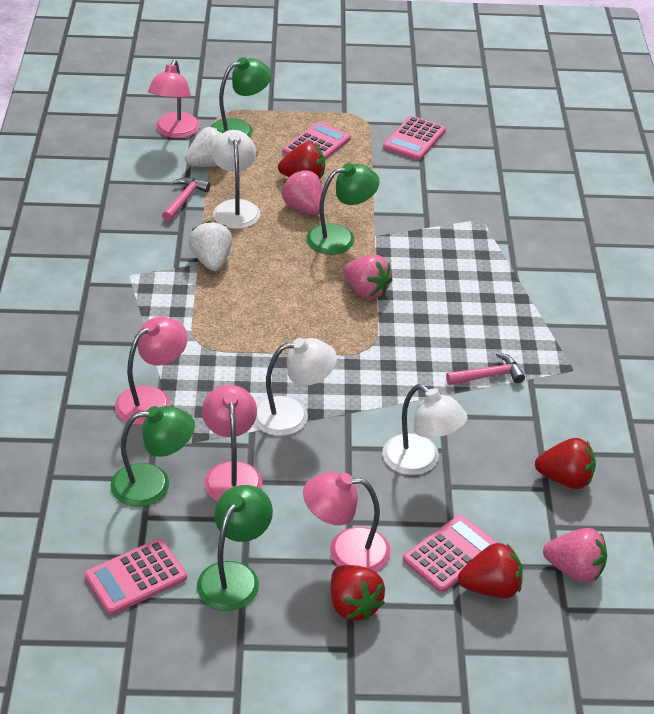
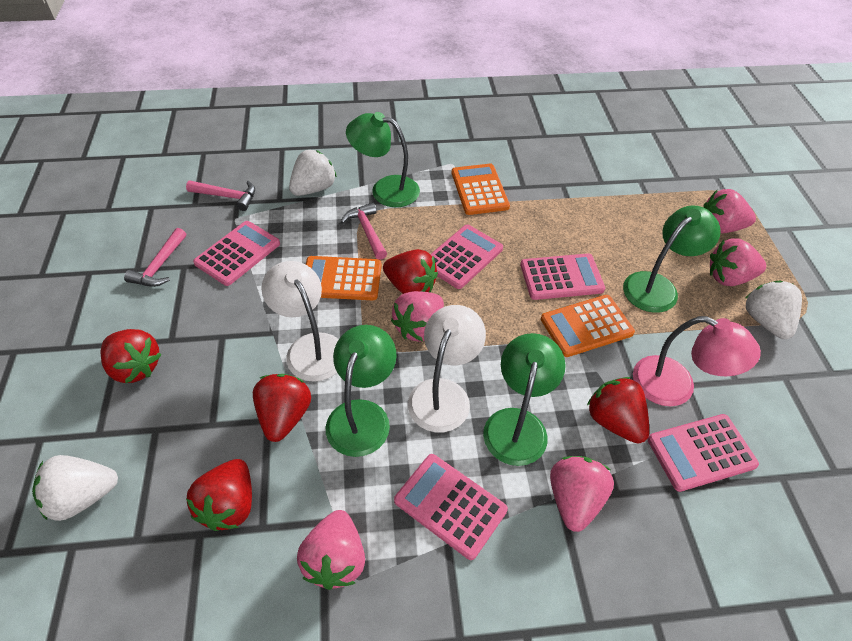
orange calculator: 0 -> 3
pink calculator: 4 -> 5
pink hammer: 2 -> 3
pink lamp: 4 -> 1
pink strawberry: 3 -> 5
red strawberry: 4 -> 5
white lamp: 3 -> 2
white strawberry: 2 -> 3

